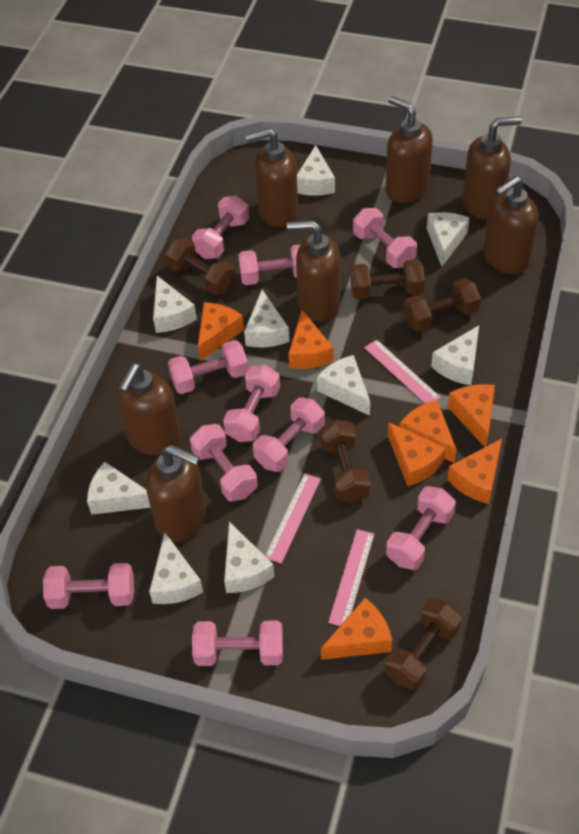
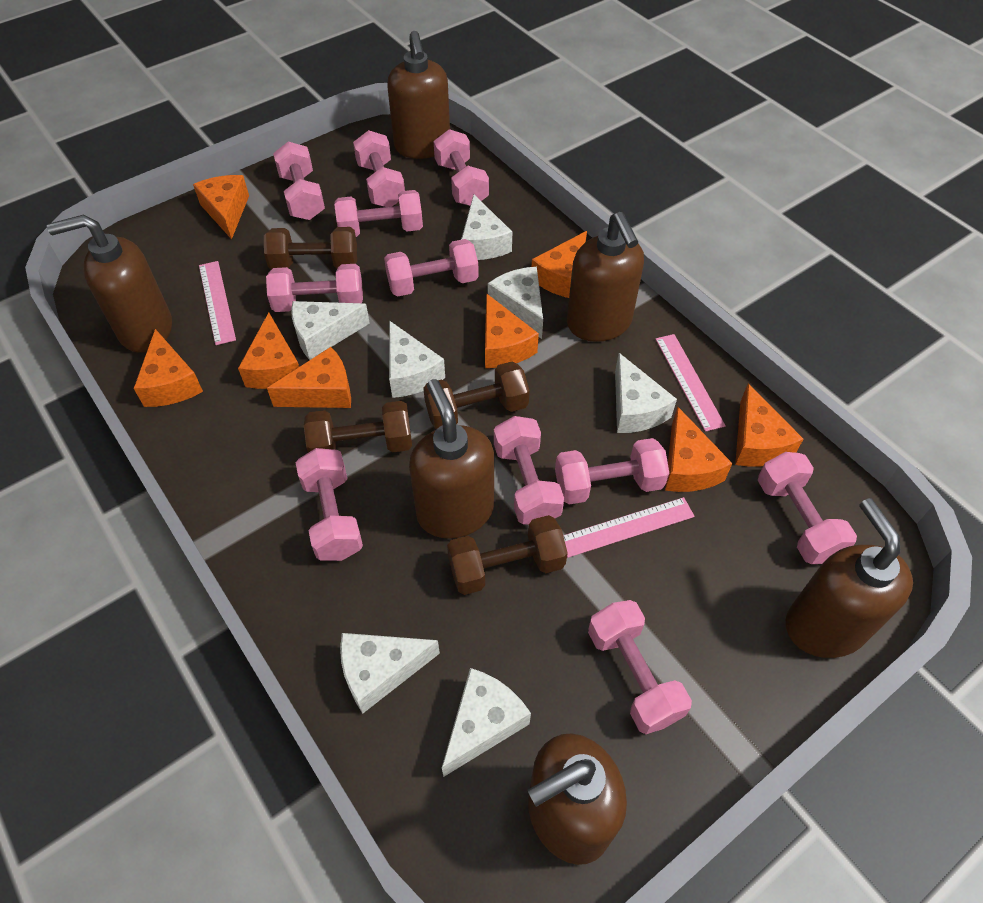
brown dumbbell: 5 -> 4
brown soap dispenser: 7 -> 6
orange cheese: 7 -> 8
pink dumbbell: 10 -> 11
white cheese: 9 -> 7

